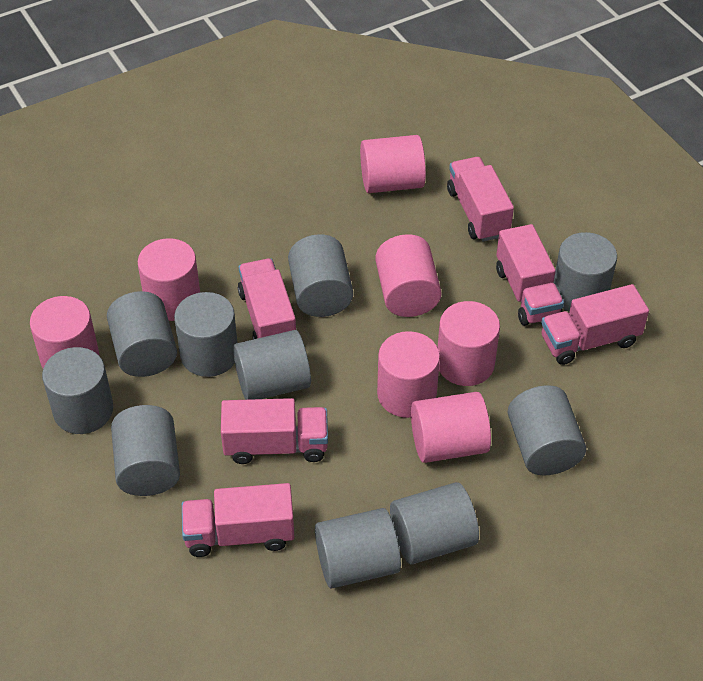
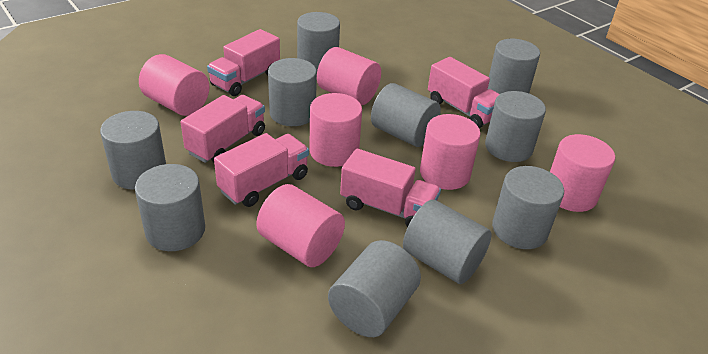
pink cylinder: 7 -> 6
pink truck: 6 -> 5

